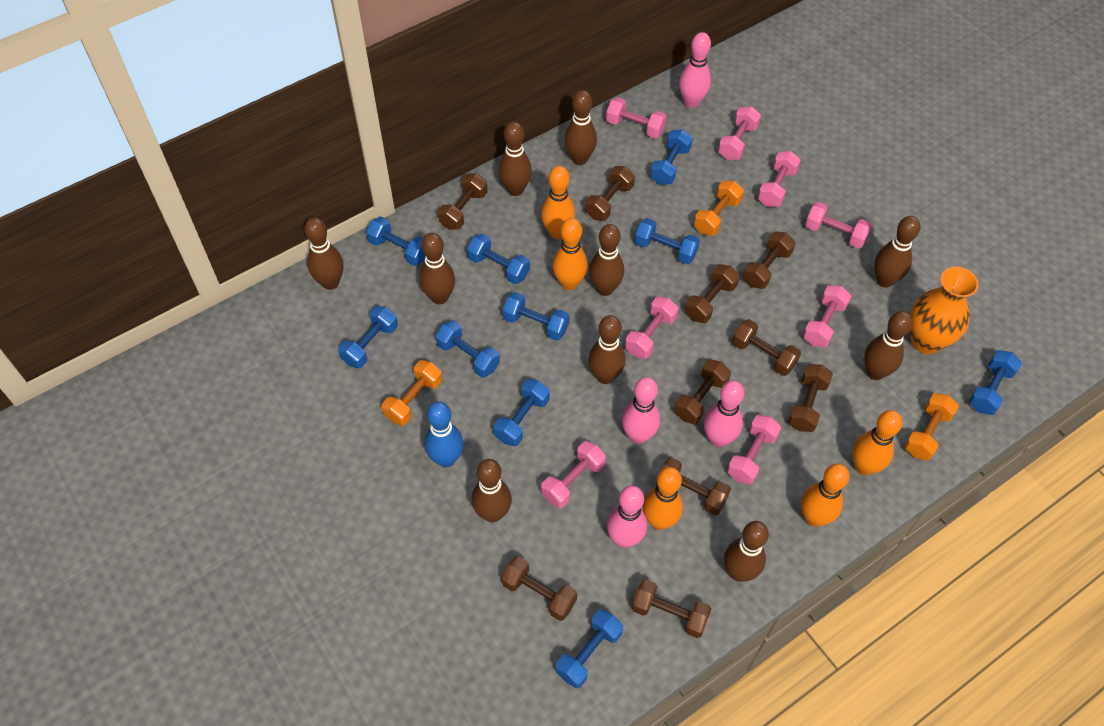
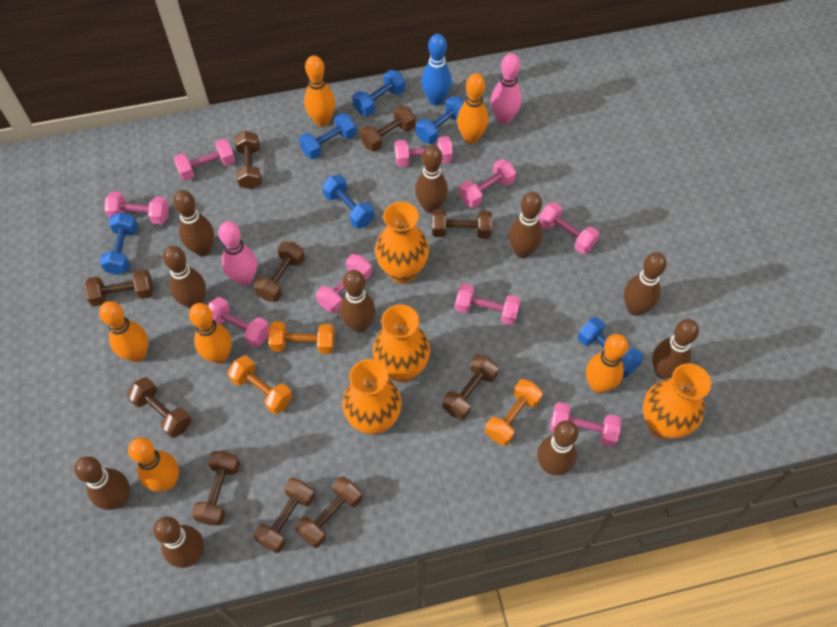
blue dumbbell: 10 -> 6
orange bowling pin: 5 -> 6
orange vase: 1 -> 4
pink bowling pin: 4 -> 2
pink dumbbell: 8 -> 9

